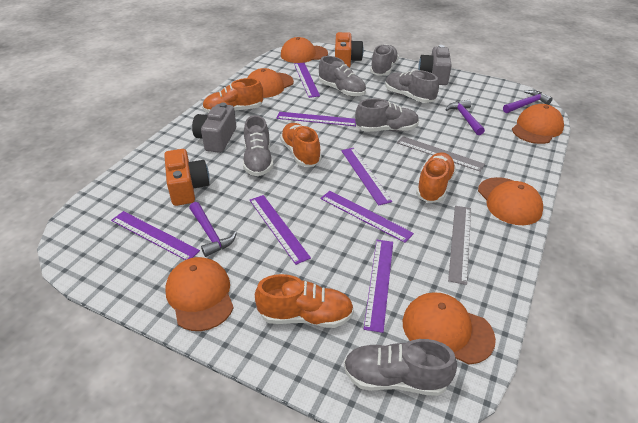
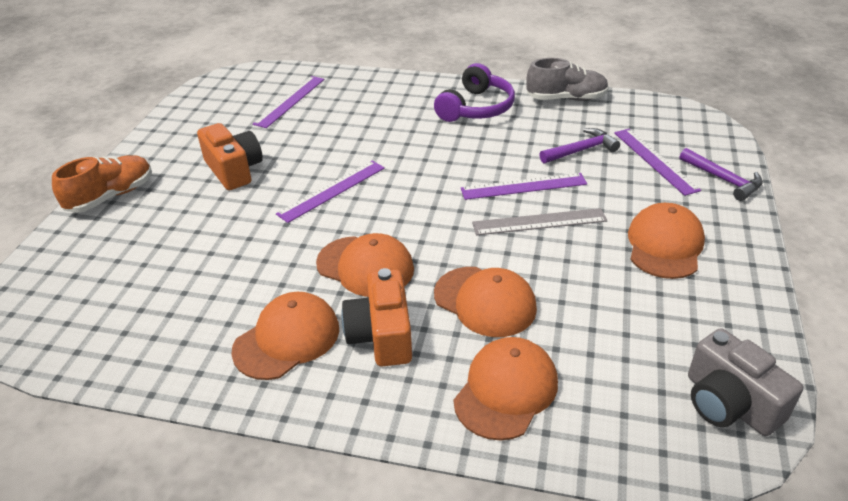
grey camera: 2 -> 1
grey ruler: 2 -> 1
grey shoe: 6 -> 1
orange cap: 6 -> 5
orange shoe: 4 -> 1
purple hammer: 3 -> 2
purple headphones: 0 -> 1
purple ruler: 7 -> 4

